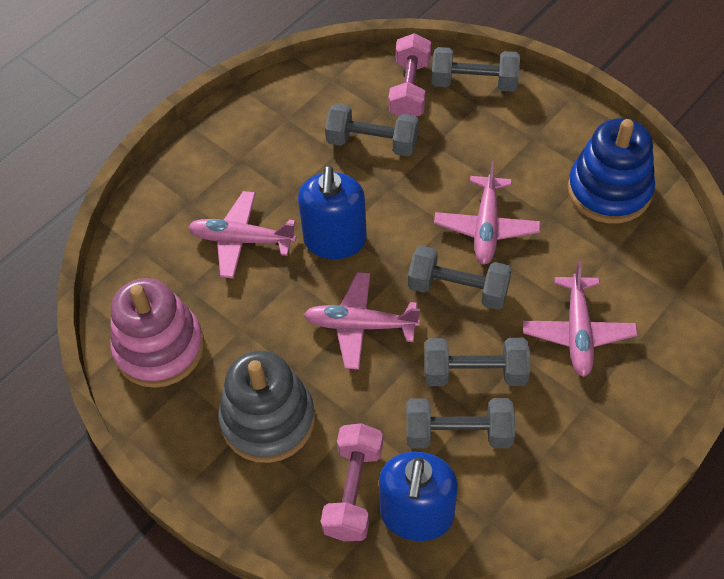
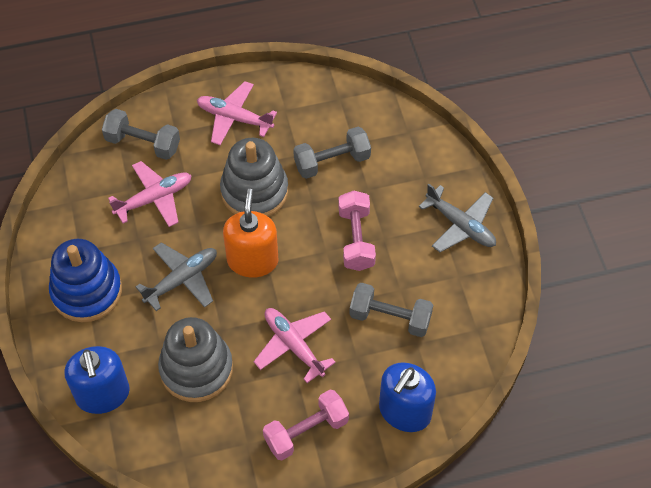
grey dumbbell: 5 -> 3
grey plane: 0 -> 2
grey stacking toy: 1 -> 2
orange soap dispenser: 0 -> 1
pink plane: 4 -> 3
pink stacking toy: 1 -> 0

